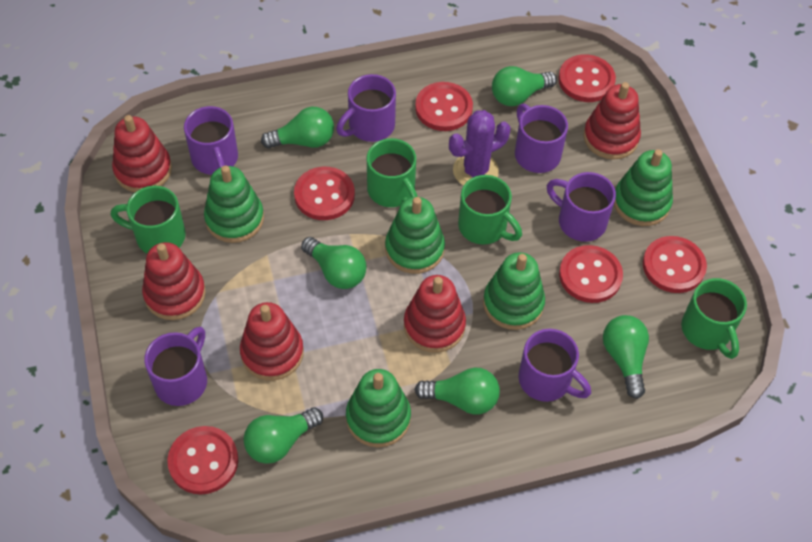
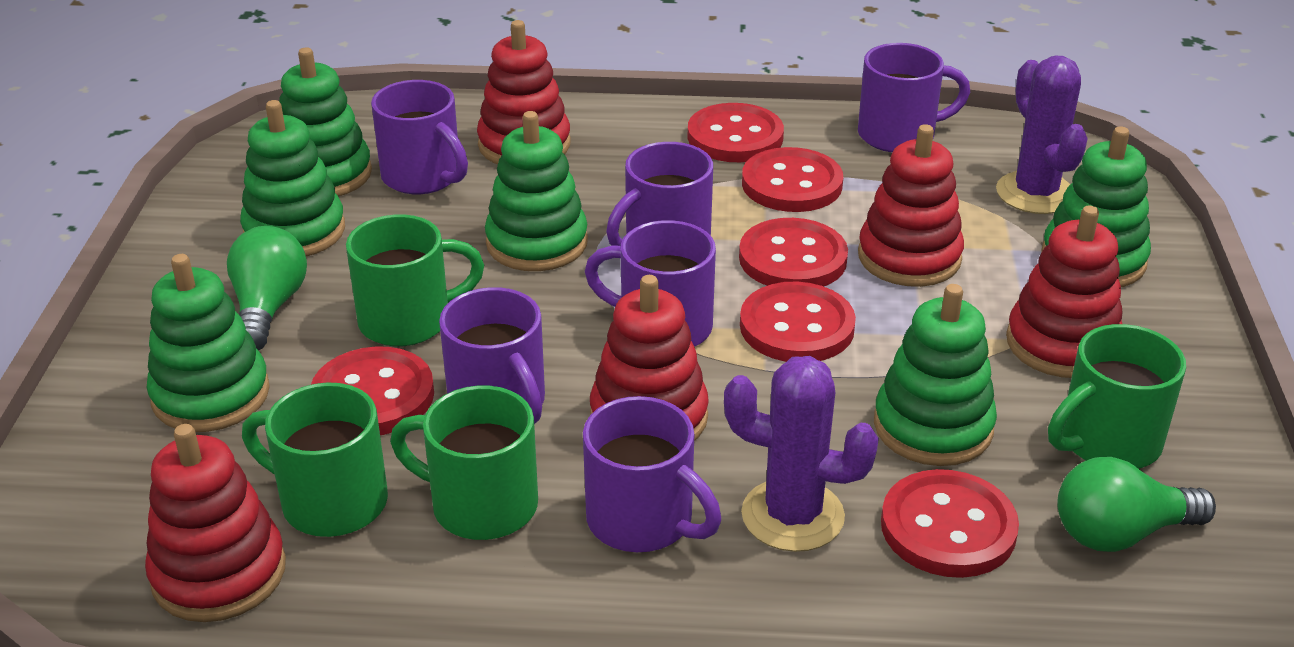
green light bulb: 6 -> 2
green stacking toy: 5 -> 6
purple cactus: 1 -> 2

